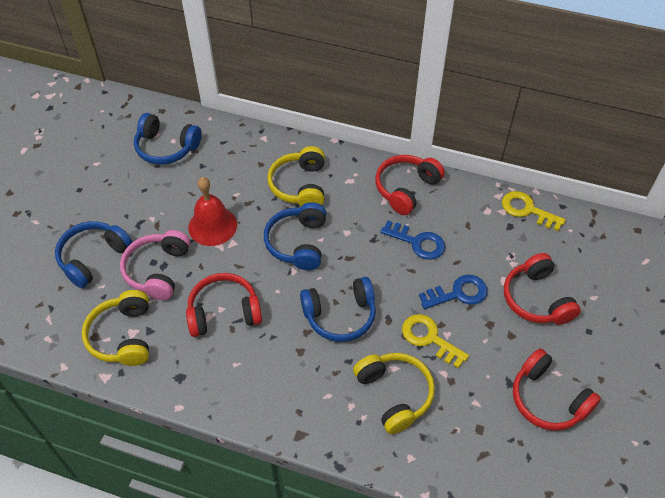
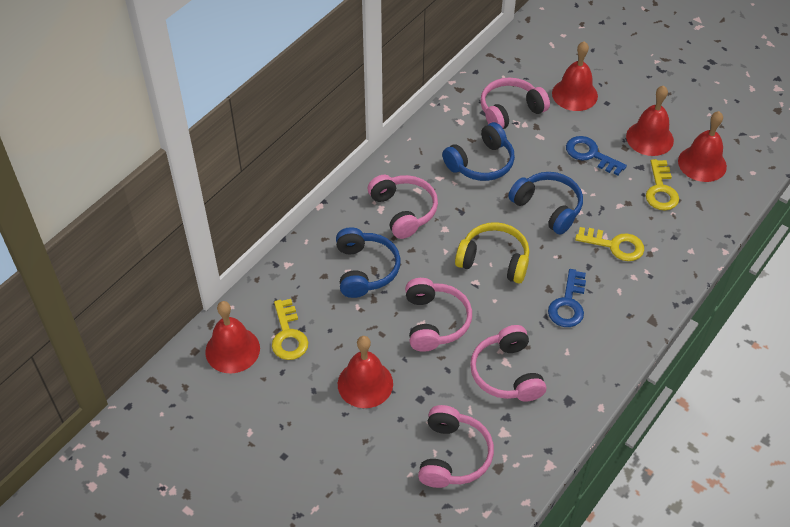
blue headphones: 4 -> 3
pink headphones: 1 -> 5
red bell: 1 -> 5
red headphones: 4 -> 0
yellow headphones: 3 -> 1
yellow key: 2 -> 3

